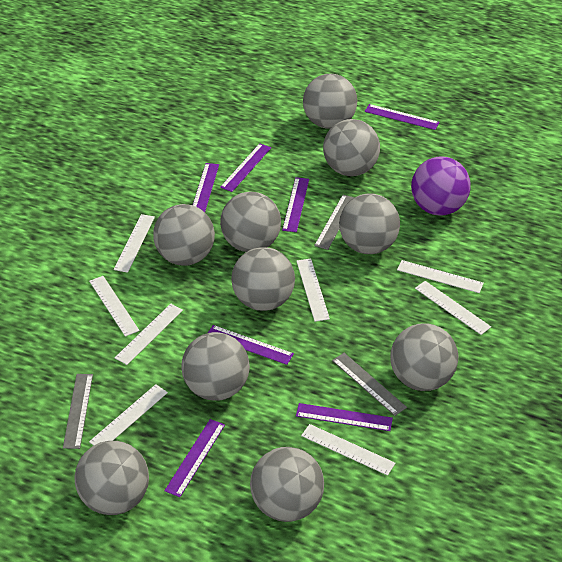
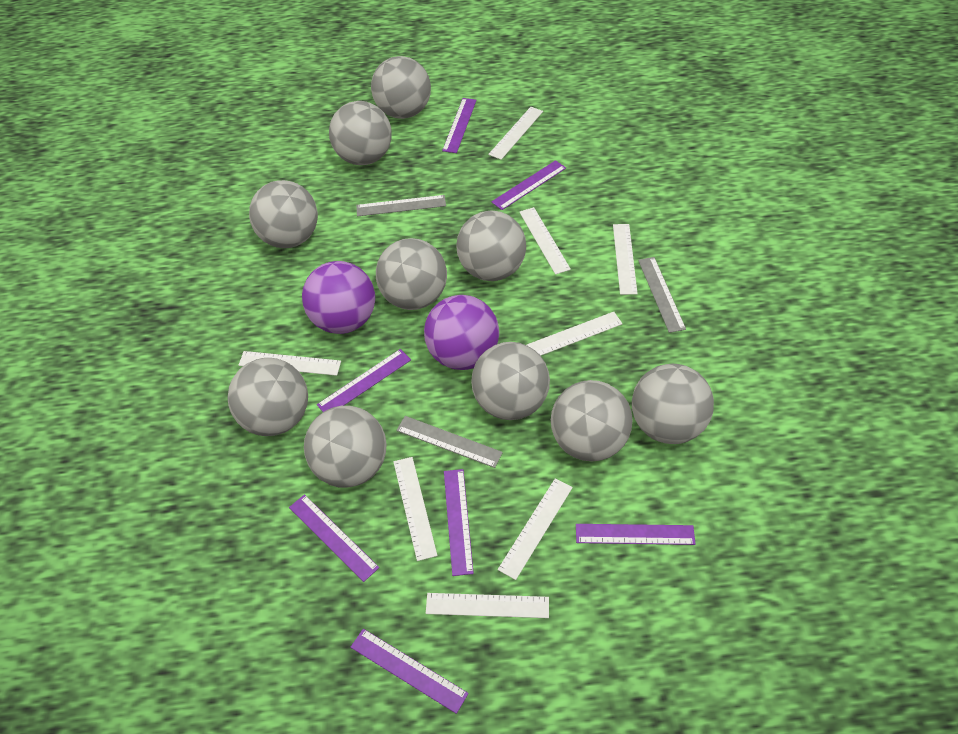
purple ball: 1 -> 2

